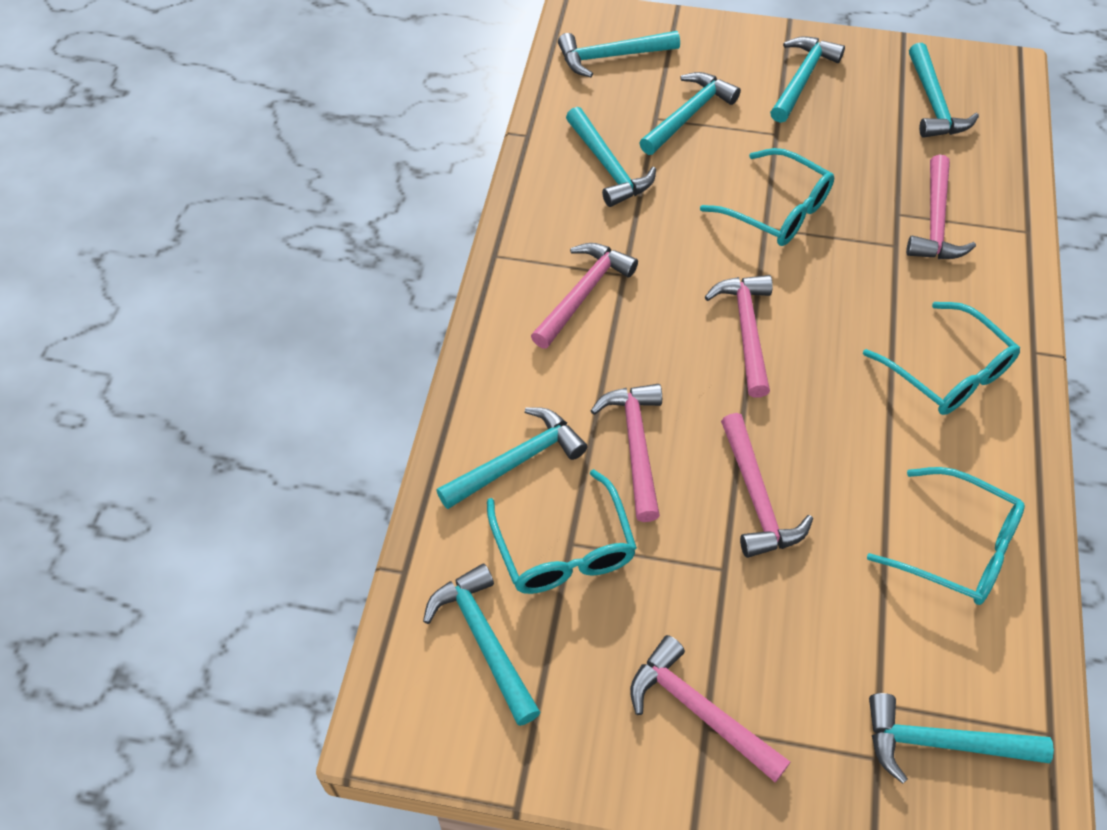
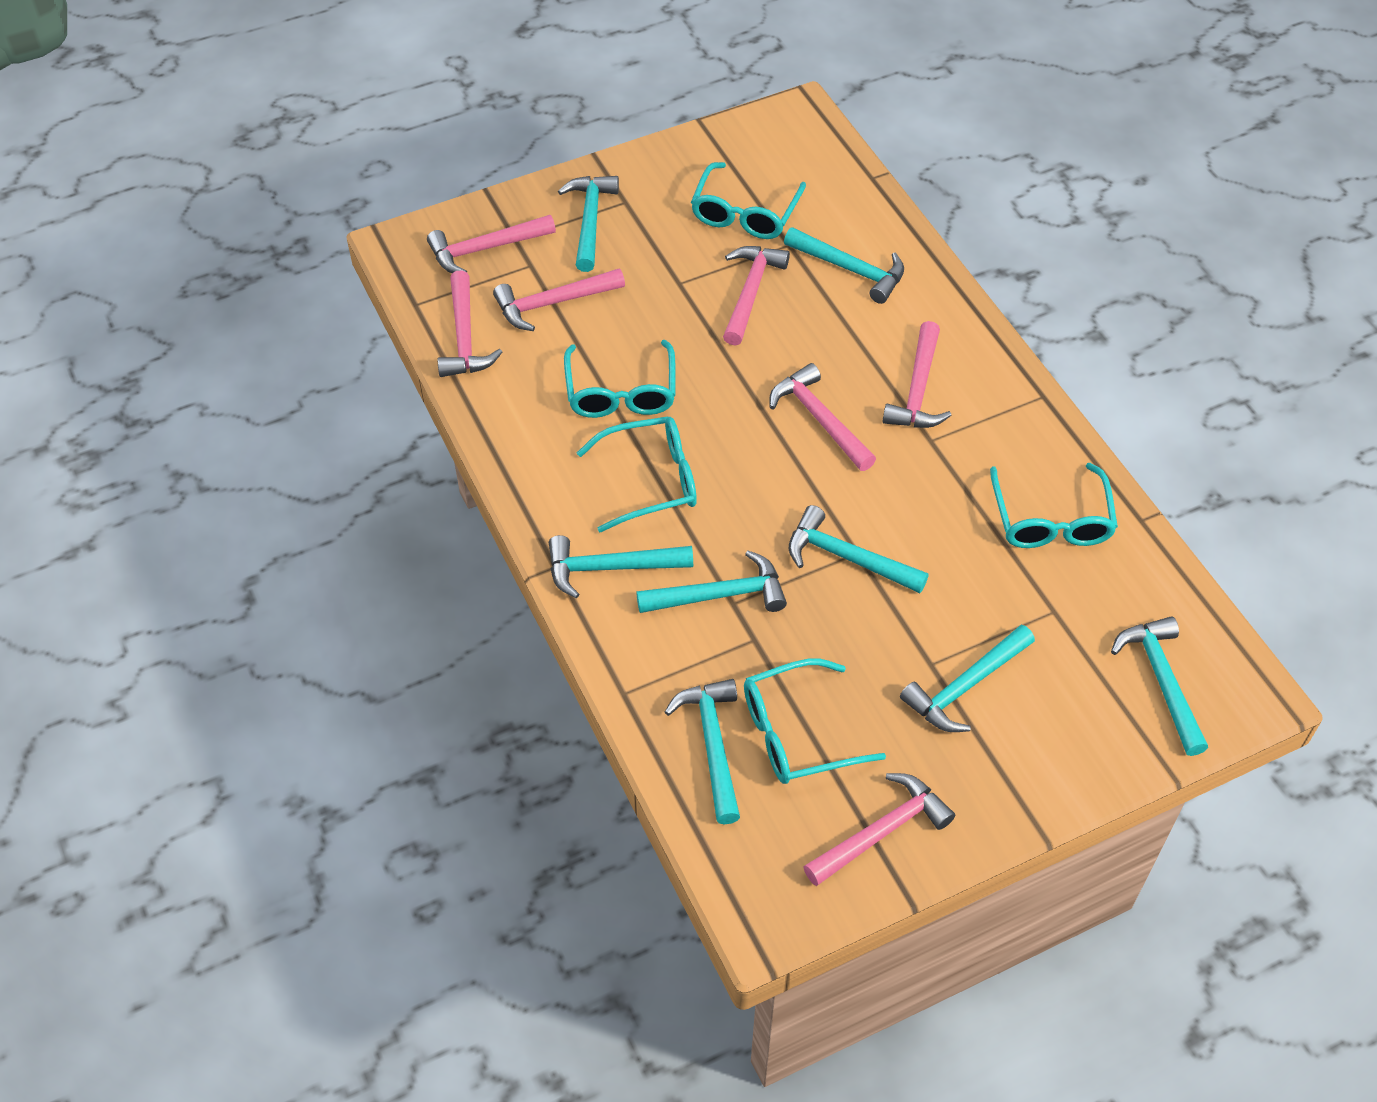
pink hammer: 6 -> 7
turquoise glasses: 4 -> 5

